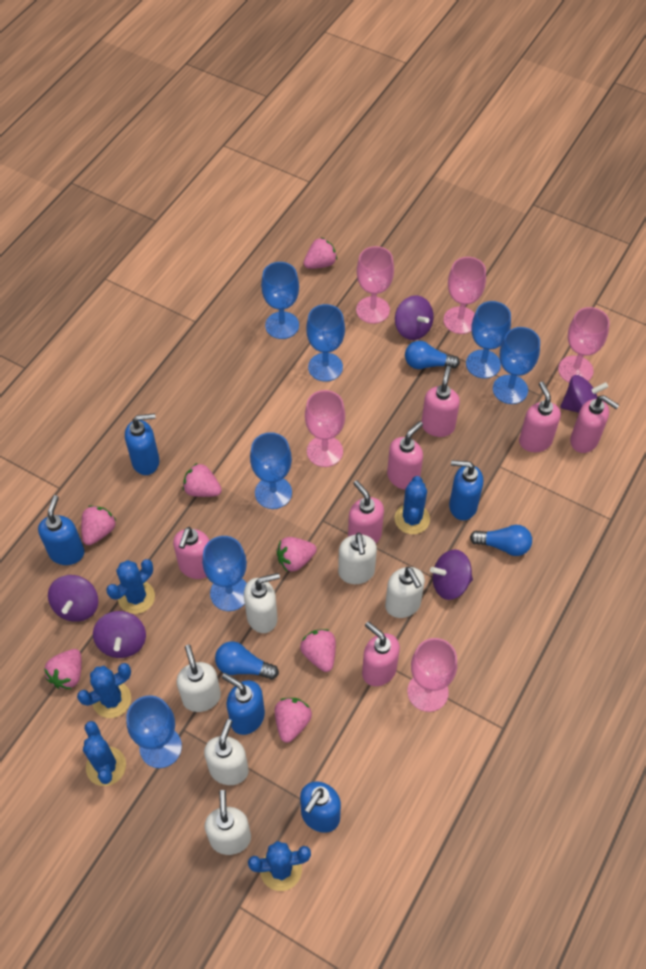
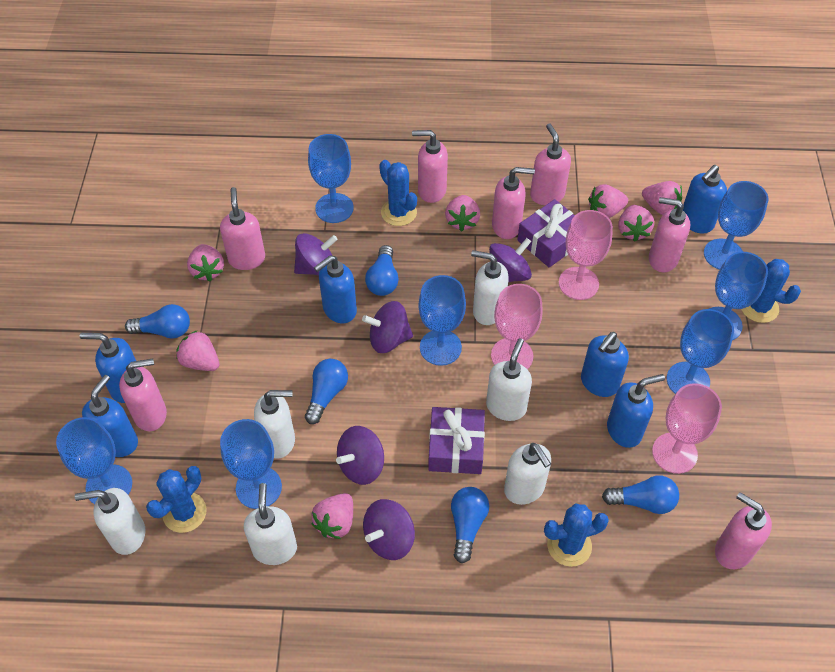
blue cactus: 5 -> 4
blue light bulb: 3 -> 5
blue soap dispenser: 5 -> 6
pink goblet: 5 -> 3
purple gift: 0 -> 2

